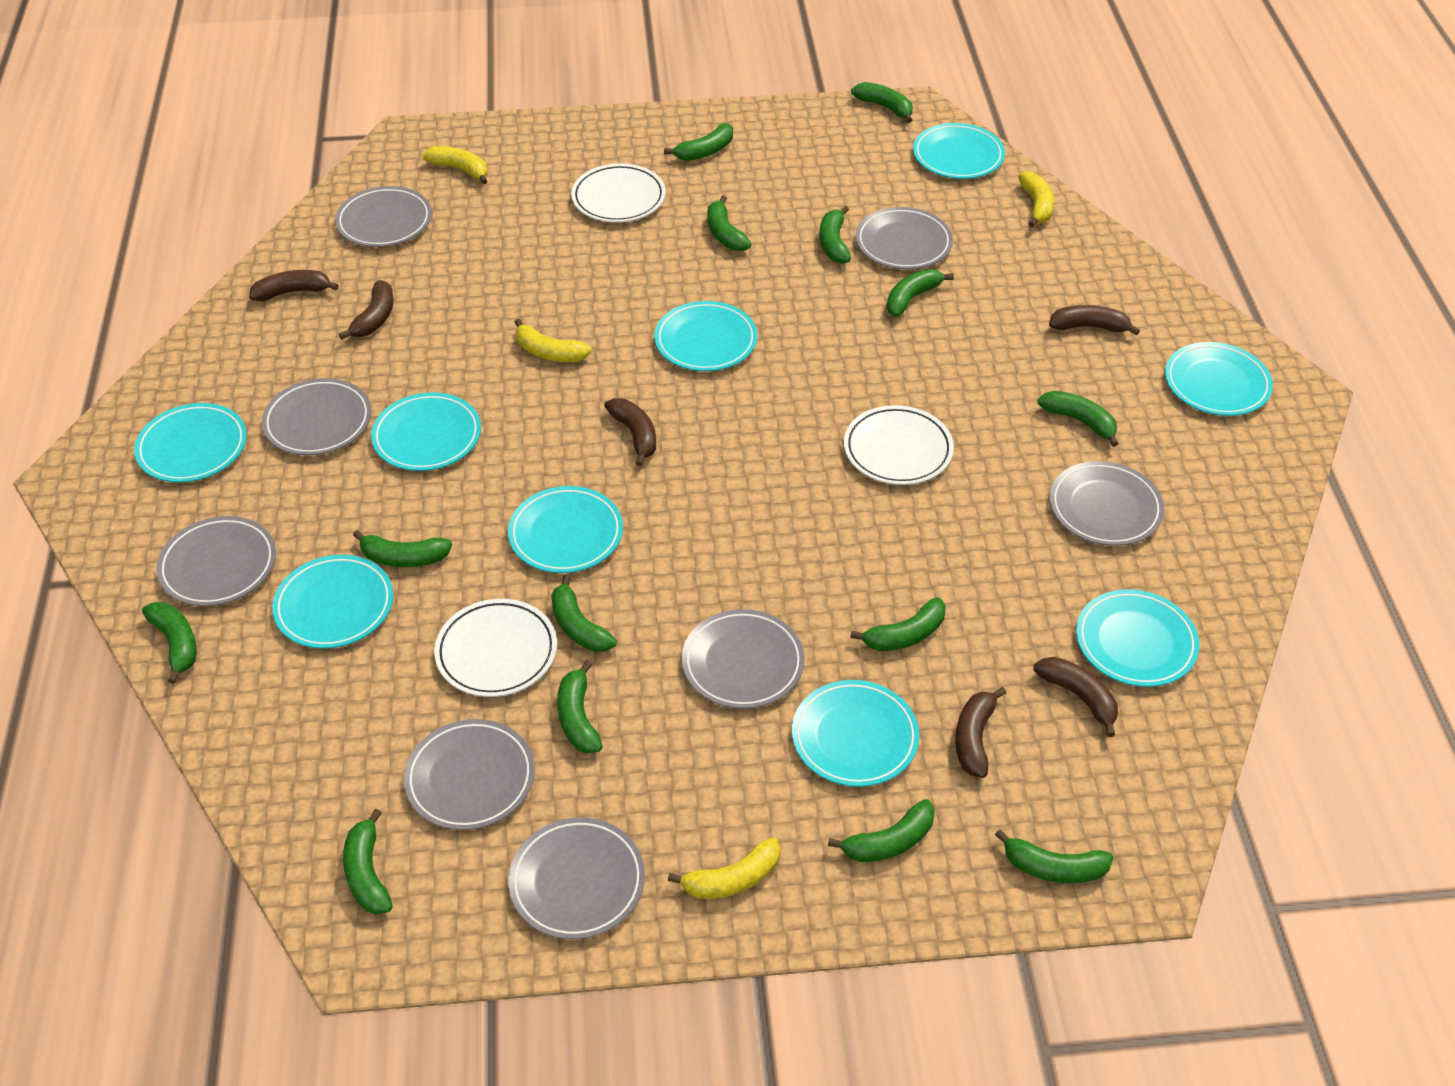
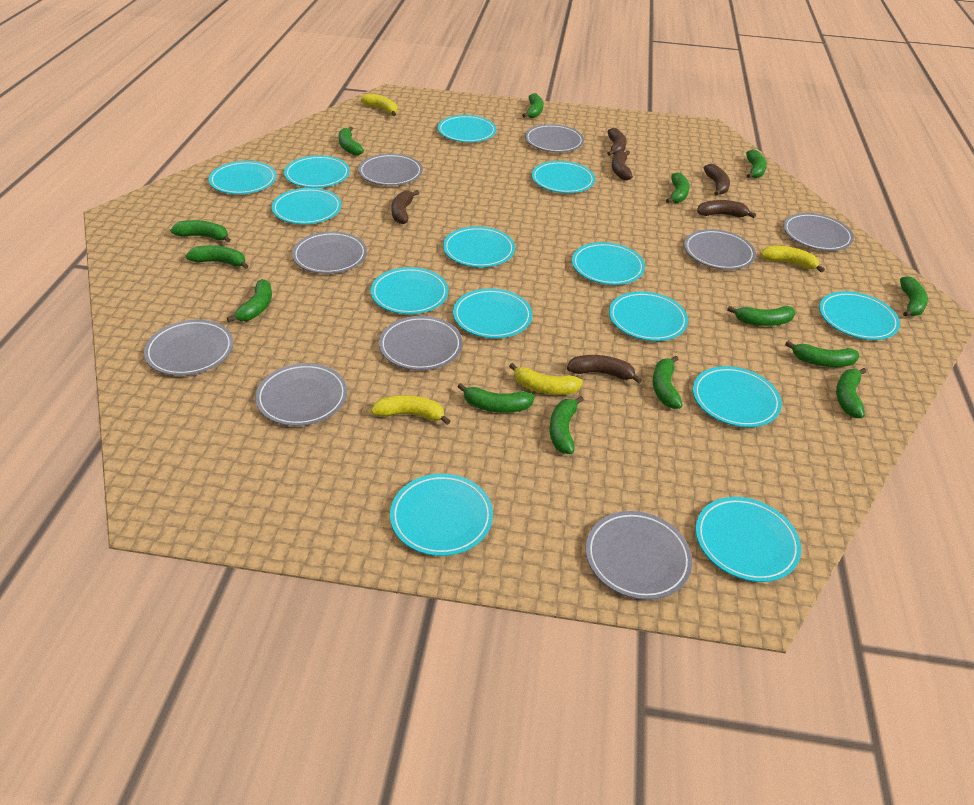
grey plate: 8 -> 9
turquoise plate: 9 -> 14
white plate: 3 -> 0

